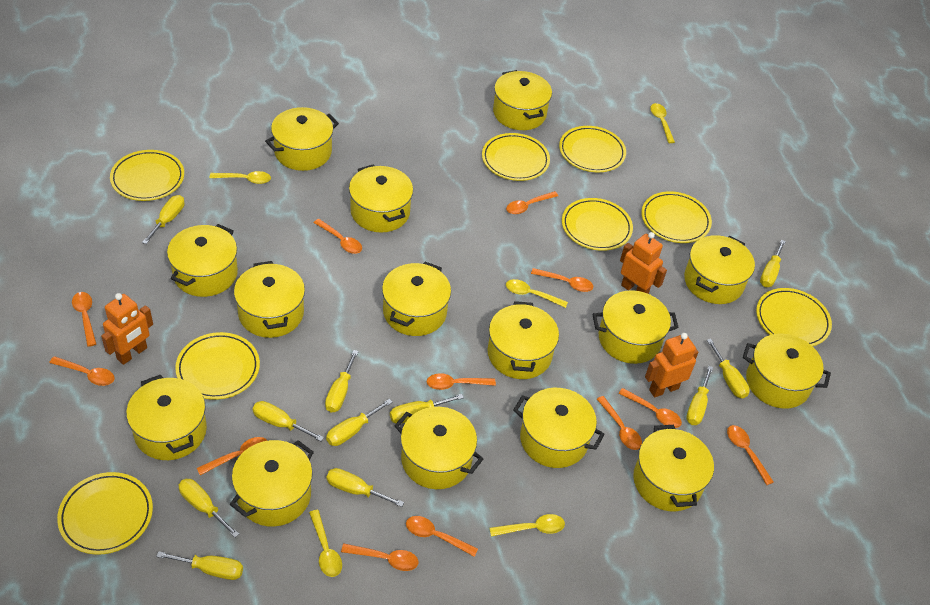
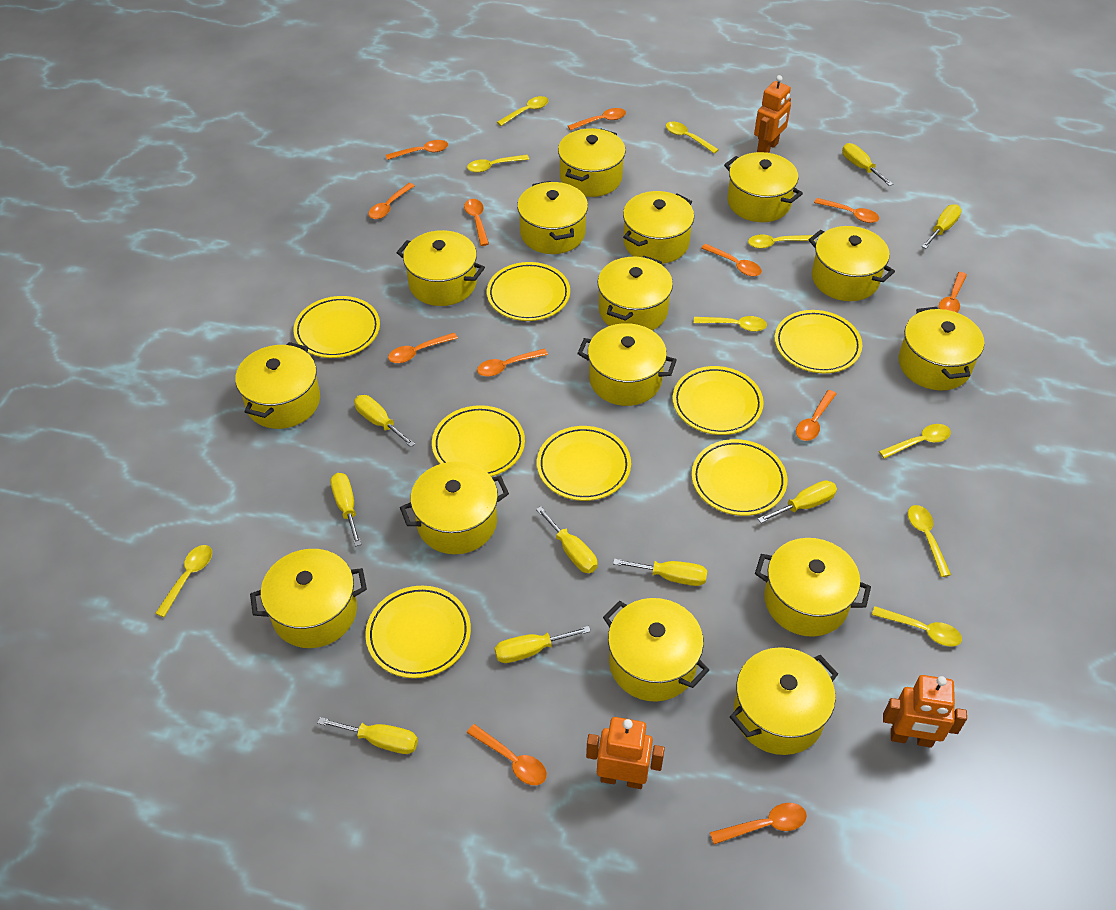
yellow screwdriver: 11 -> 9
yellow spoon: 5 -> 9

